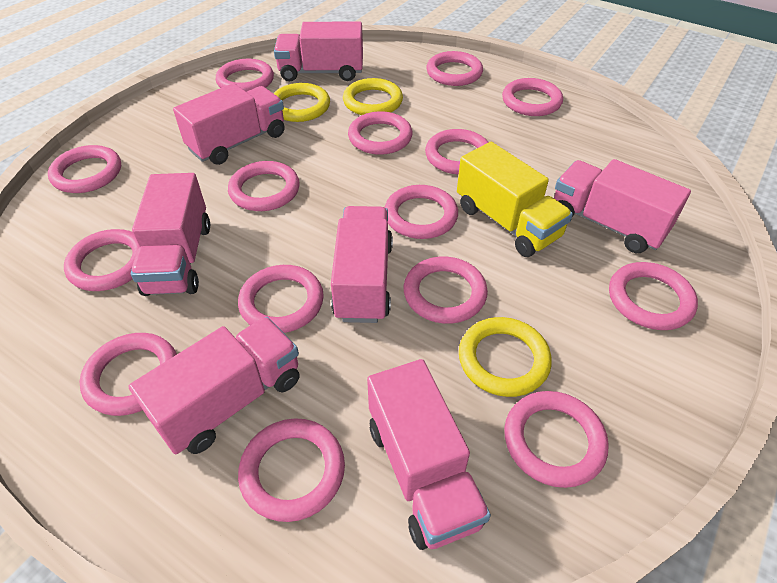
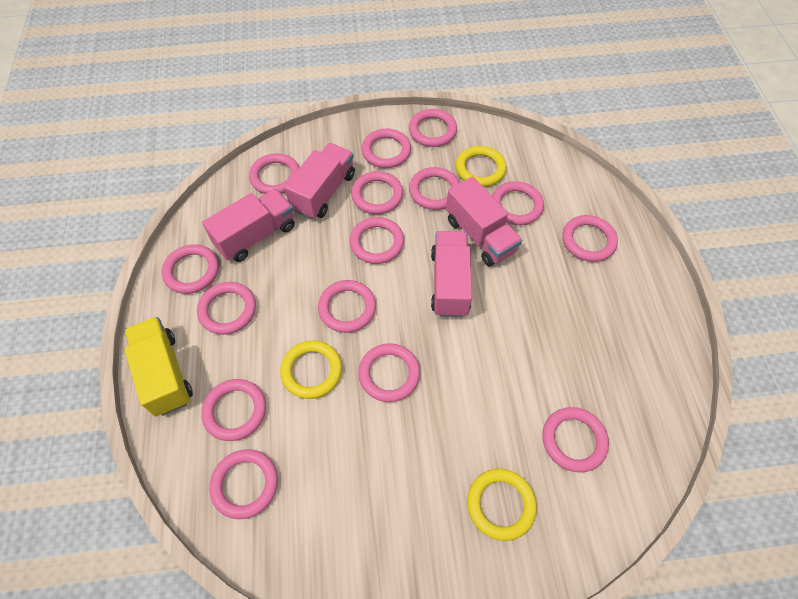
pink truck: 7 -> 4

